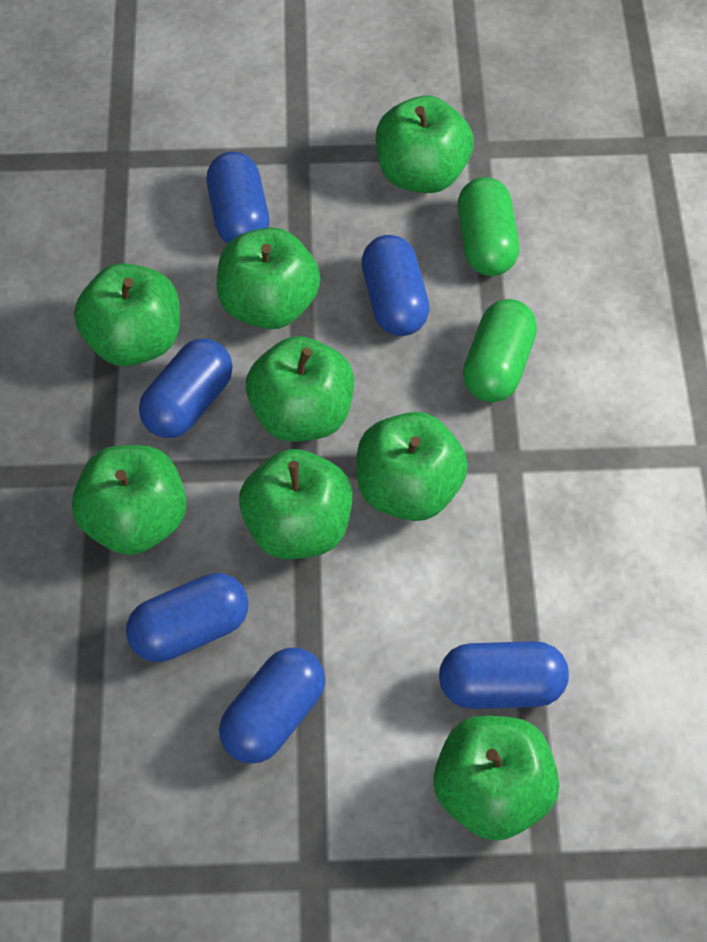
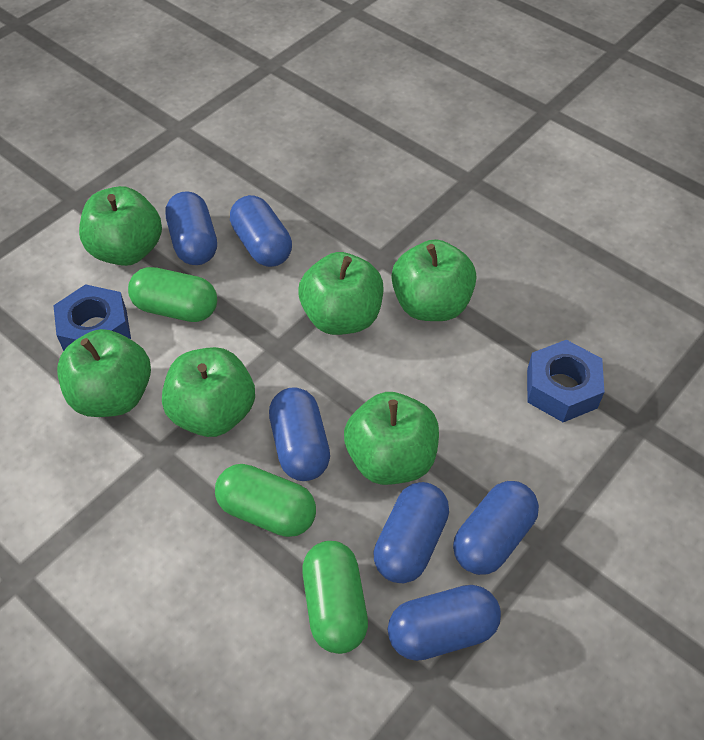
blue nut: 0 -> 2
green apple: 8 -> 6
green capsule: 2 -> 3

